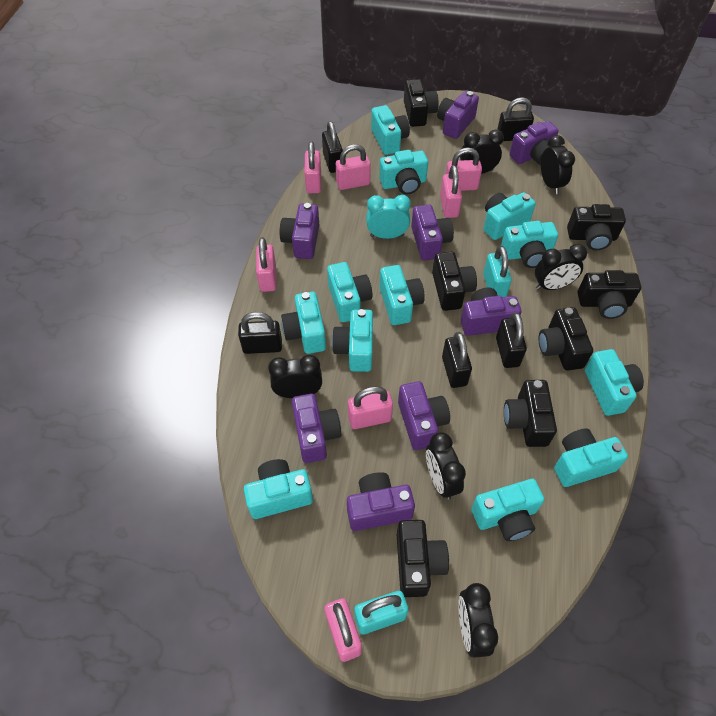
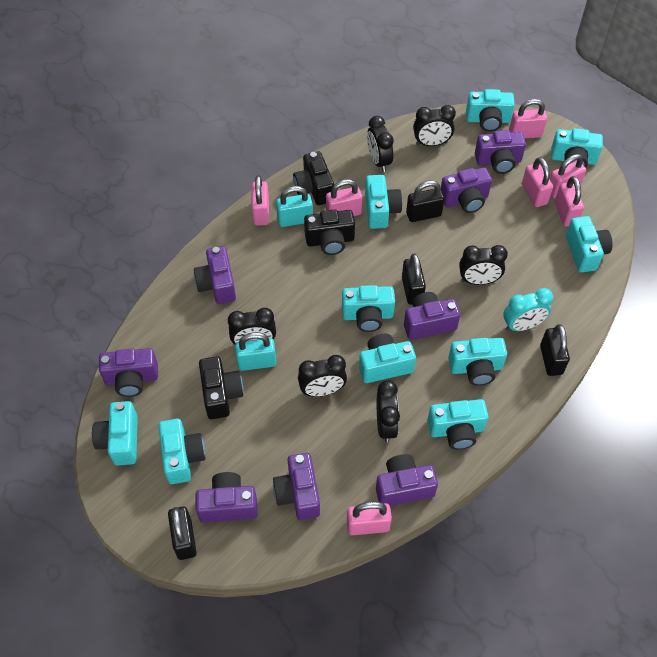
black camera: 7 -> 3
black padlock: 5 -> 4
turquoise camera: 12 -> 10

